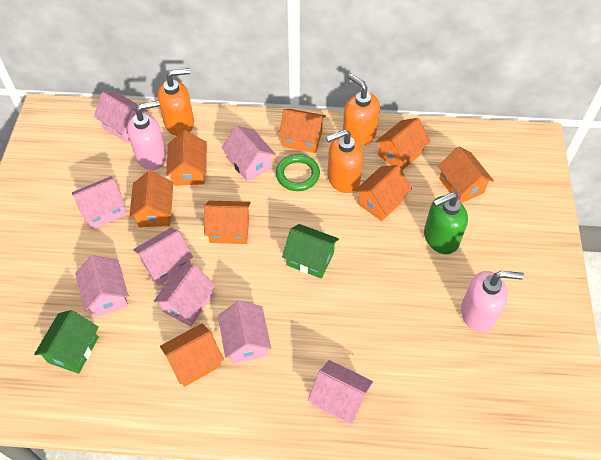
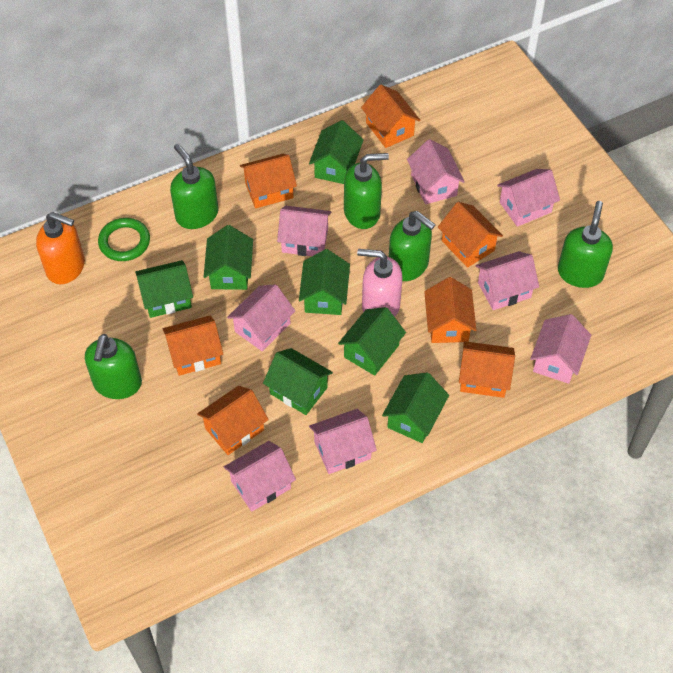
green house: 2 -> 7
green soap dispenser: 1 -> 5
orange house: 8 -> 7
orange soap dispenser: 3 -> 1
pink soap dispenser: 2 -> 1

